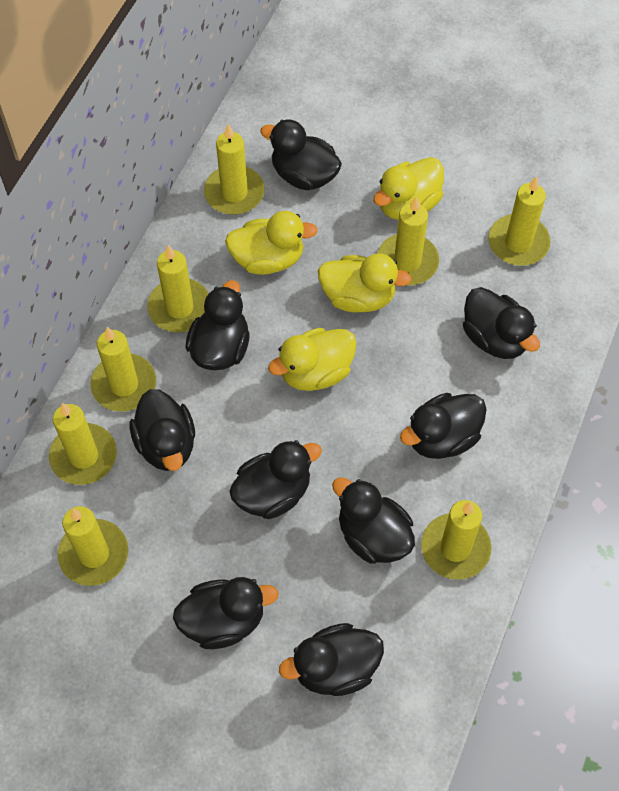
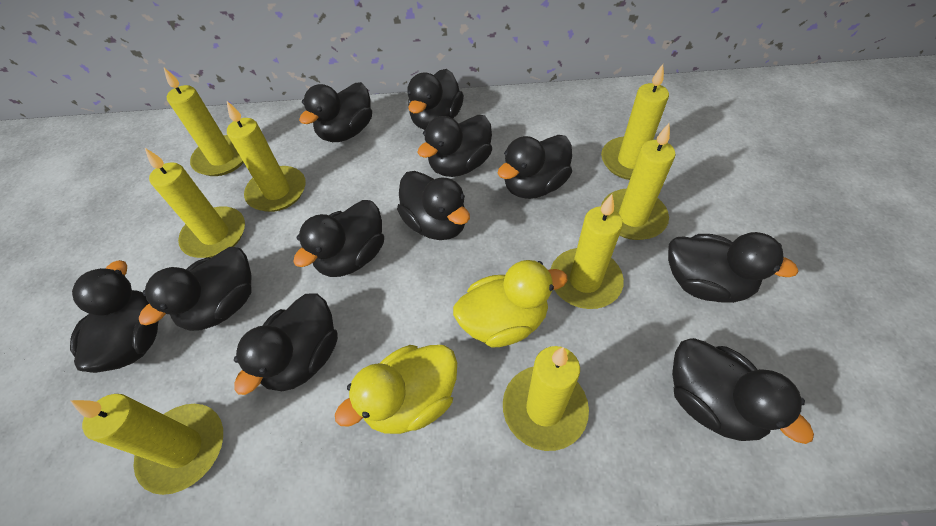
black duck: 9 -> 11
yellow duck: 4 -> 2

